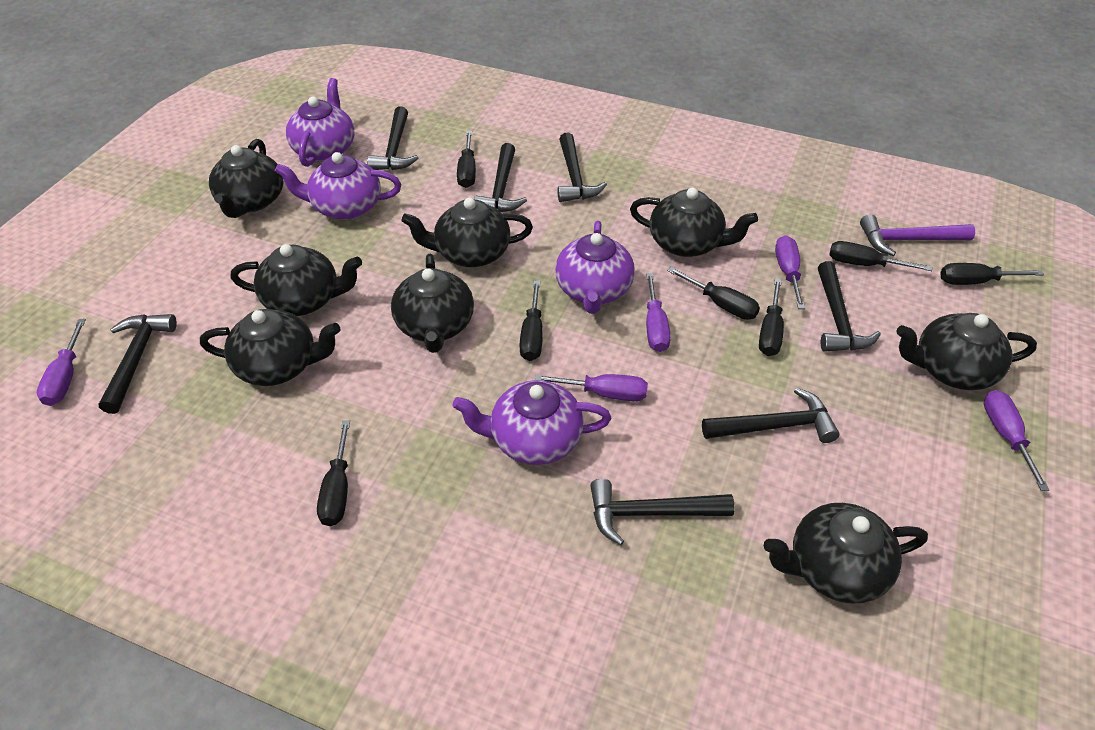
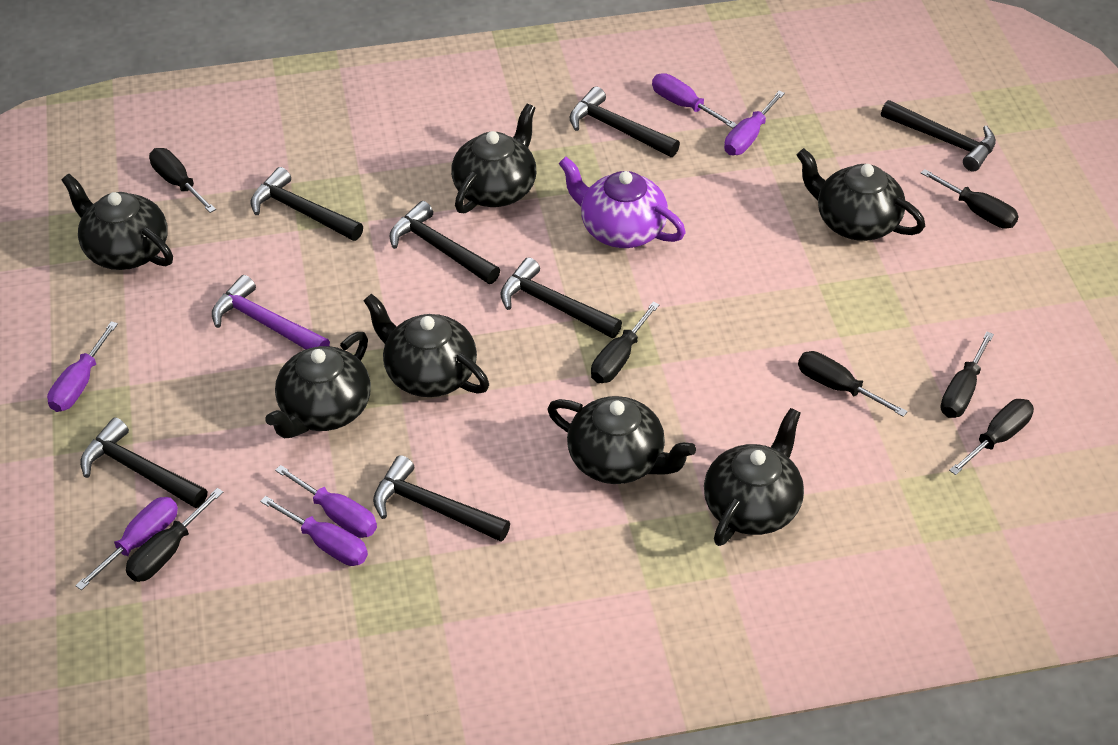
black teapot: 8 -> 7
purple screwdriver: 5 -> 6
purple teapot: 4 -> 1

